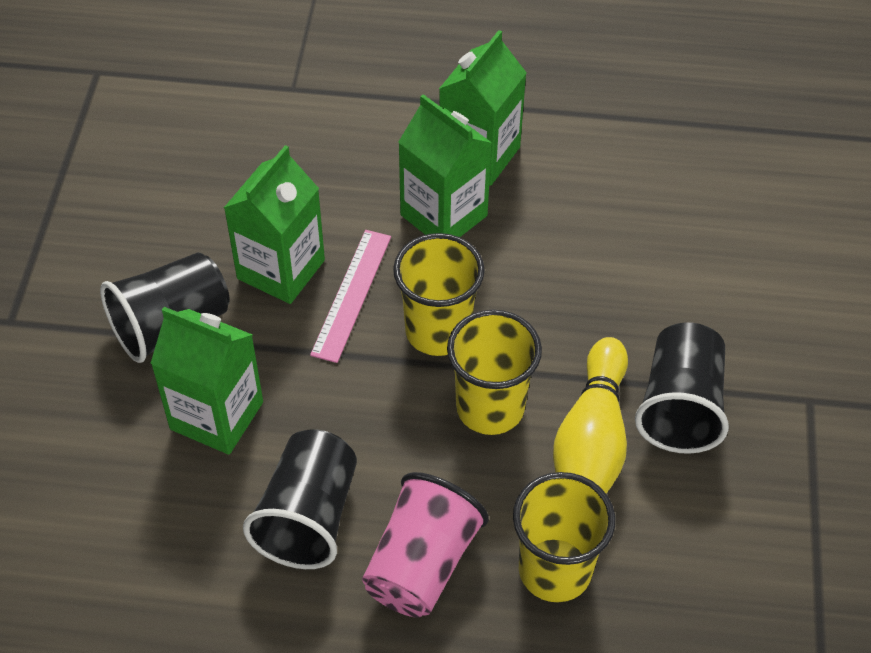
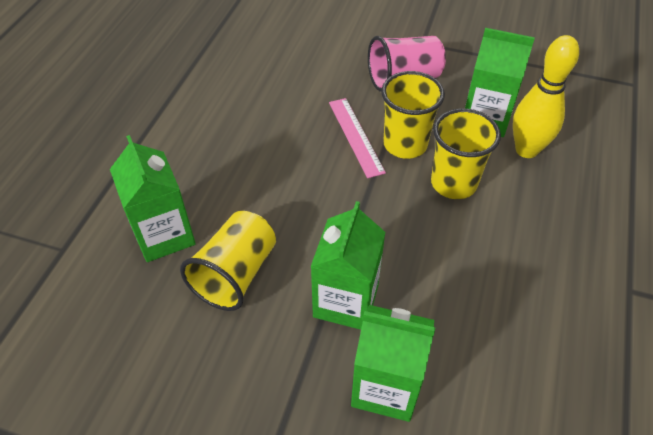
black cup: 3 -> 0

